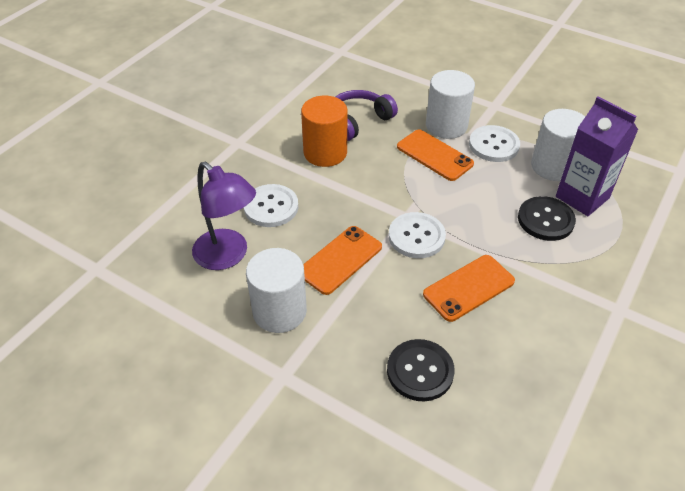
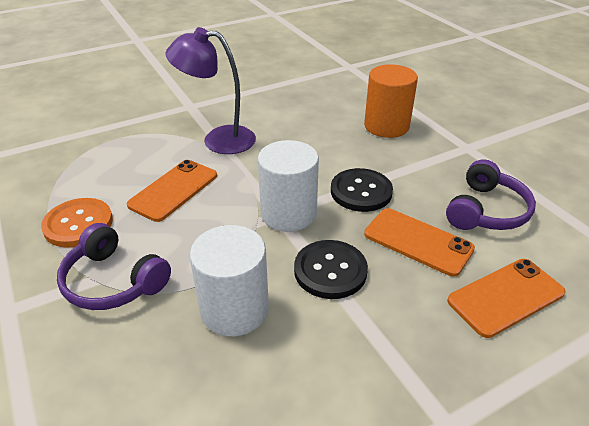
orange button: 0 -> 1
purple carton: 1 -> 0
purple headphones: 1 -> 2
white button: 3 -> 0
white cylinder: 3 -> 2

